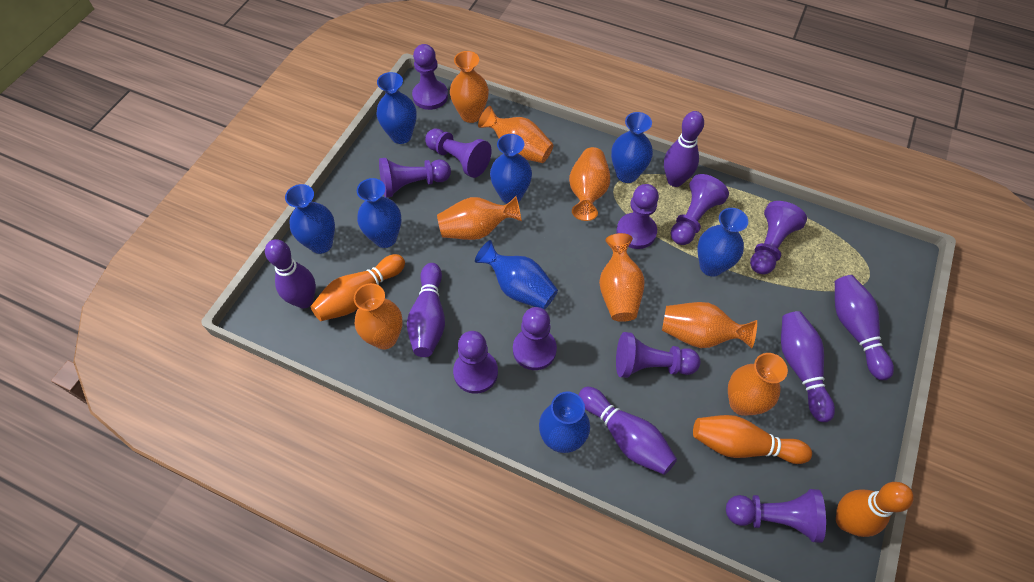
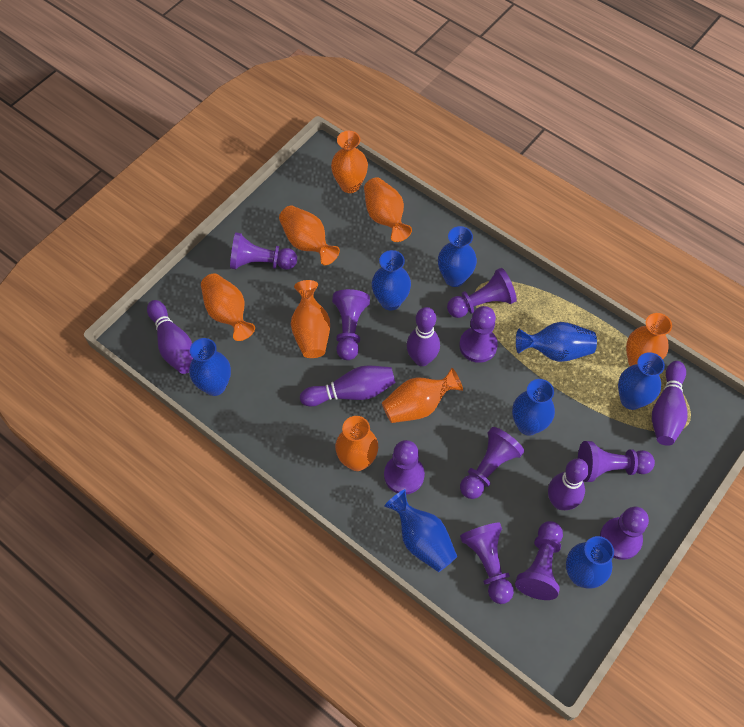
orange bowling pin: 3 -> 0
purple bowling pin: 6 -> 5

